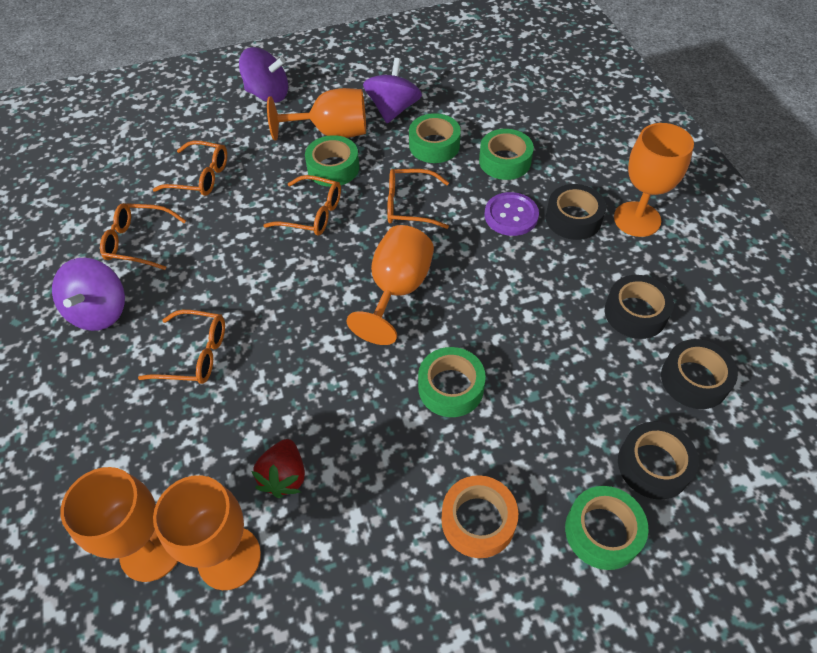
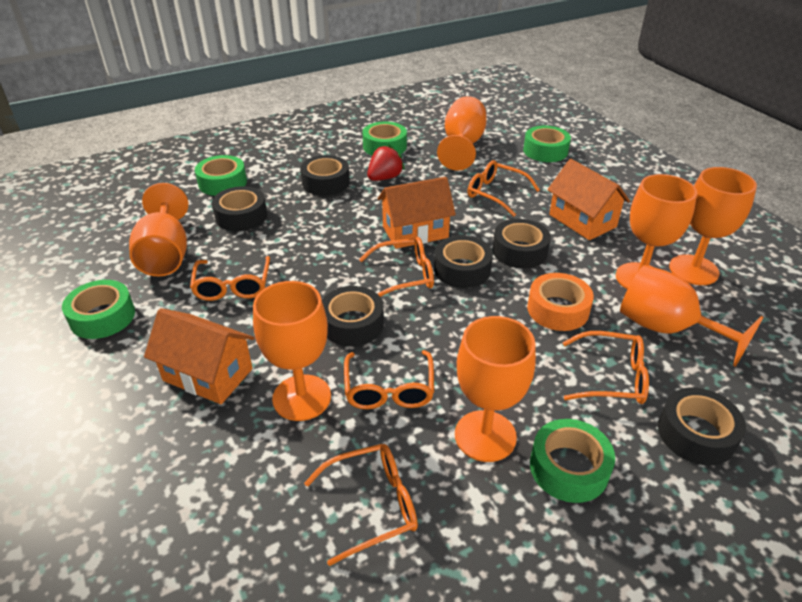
black tape: 4 -> 6
orange glasses: 5 -> 6
orange goblet: 5 -> 7
orange house: 0 -> 3
purple button: 1 -> 0
purple spinning top: 3 -> 0

